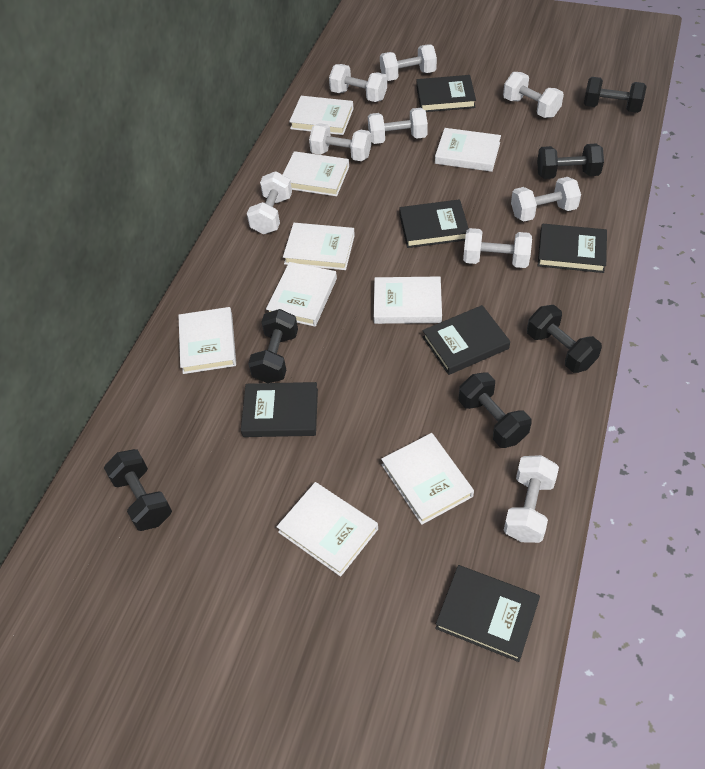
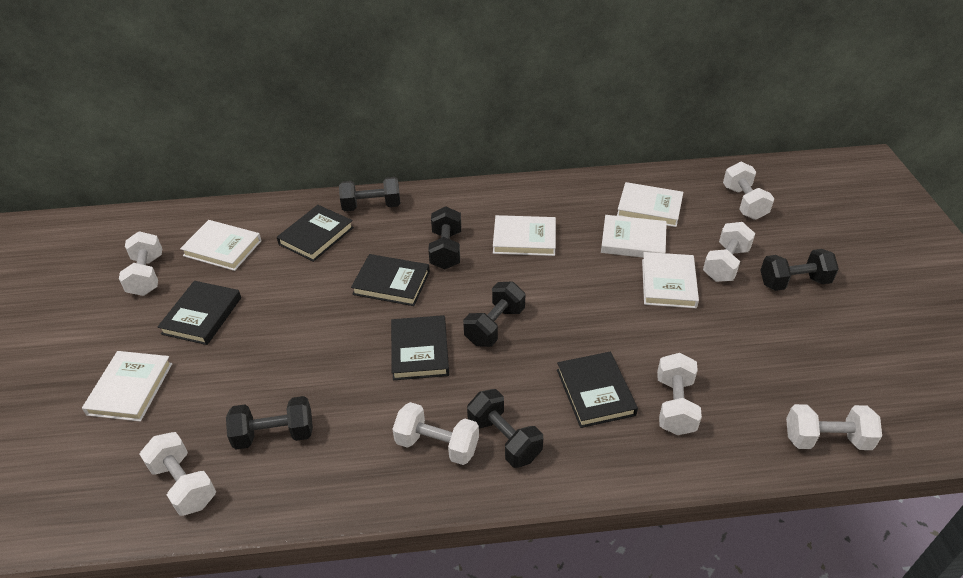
black book: 6 -> 5
white book: 9 -> 6
white dumbbell: 9 -> 7

